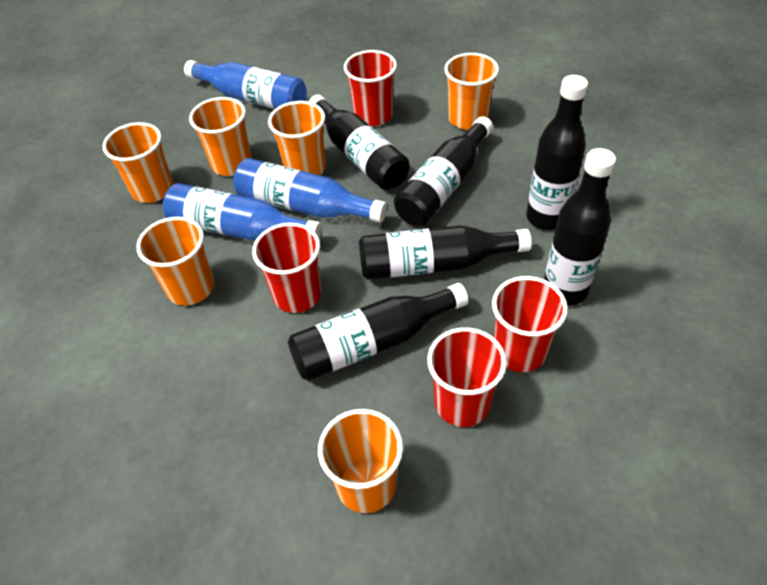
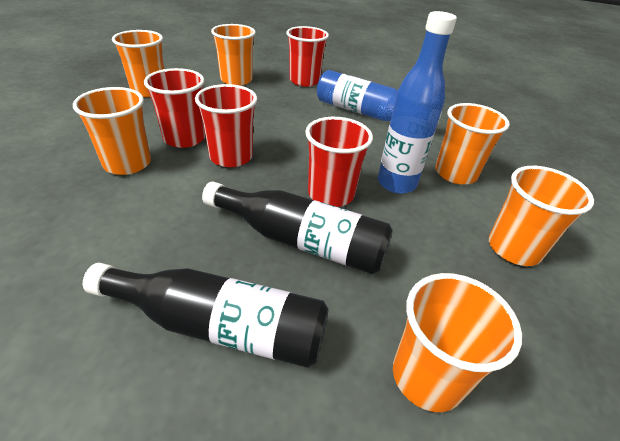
black bottle: 6 -> 2
blue bottle: 3 -> 2

